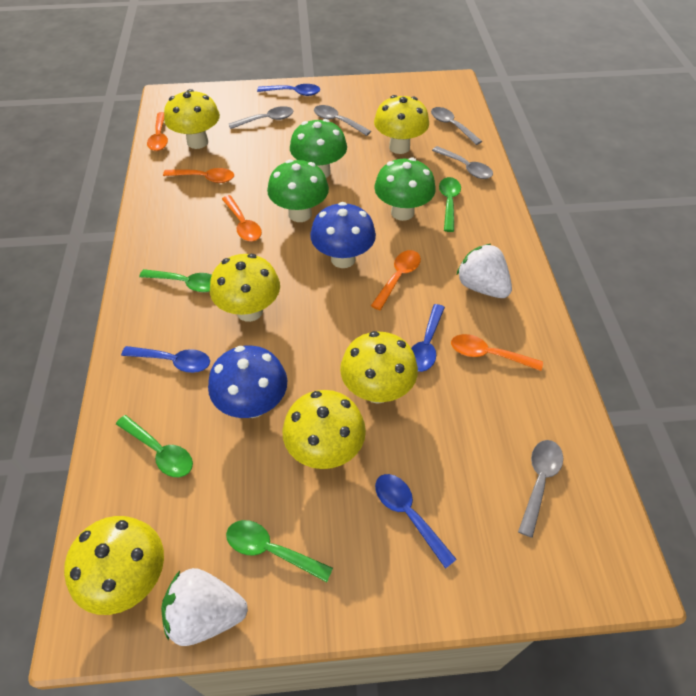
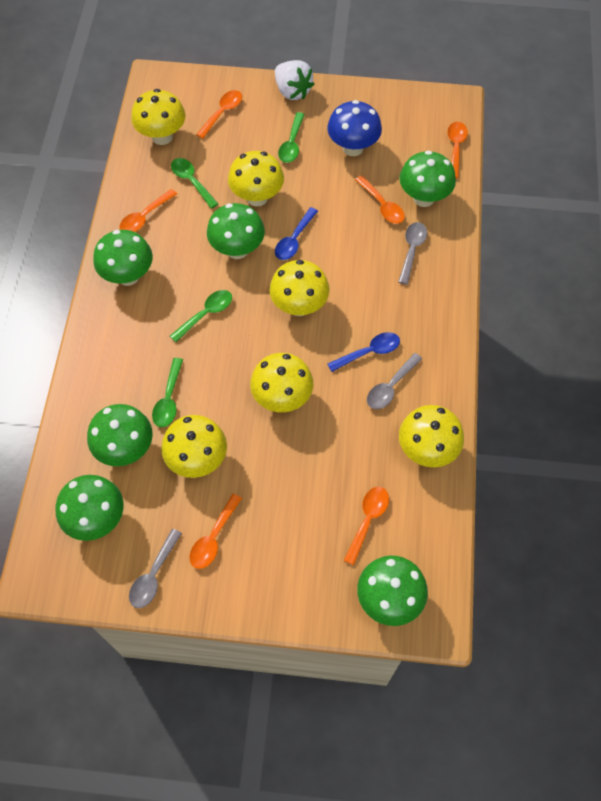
blue mushroom: 2 -> 1
blue spoon: 4 -> 2
green mushroom: 3 -> 6
grey spoon: 5 -> 3
orange spoon: 5 -> 6
white strawberry: 2 -> 1

